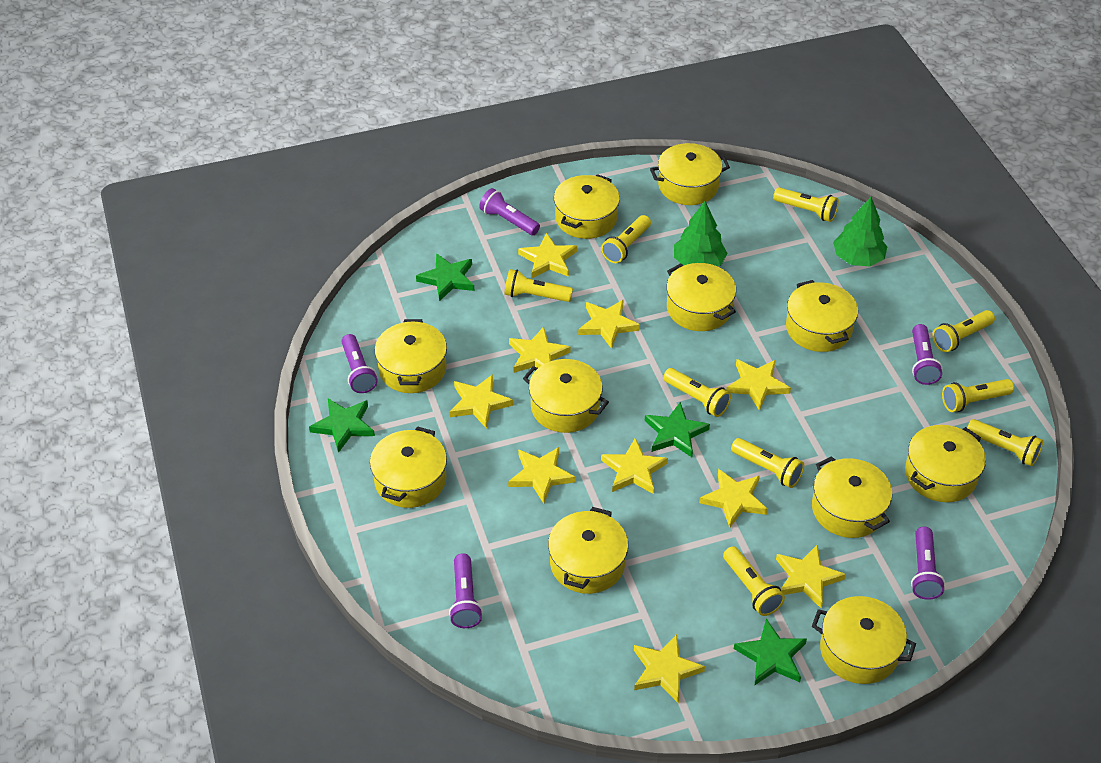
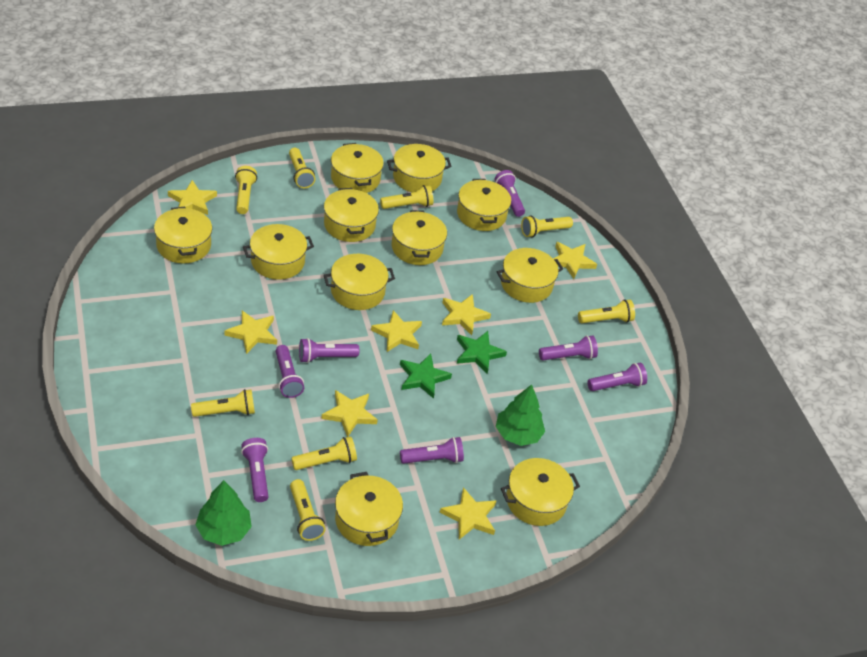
green star: 4 -> 2
purple flashlight: 5 -> 7
yellow flashlight: 9 -> 8
yellow star: 10 -> 7

